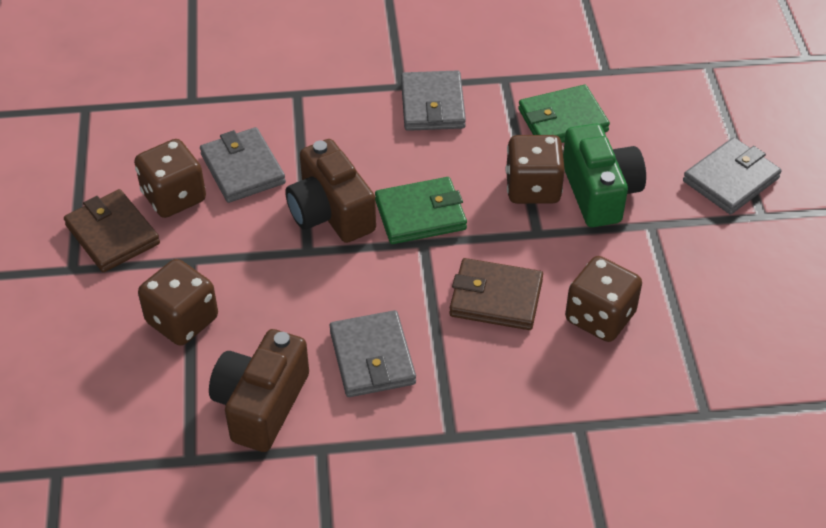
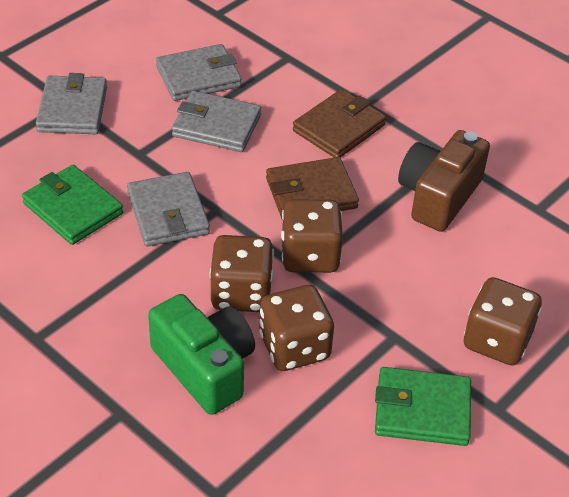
brown camera: 2 -> 1

